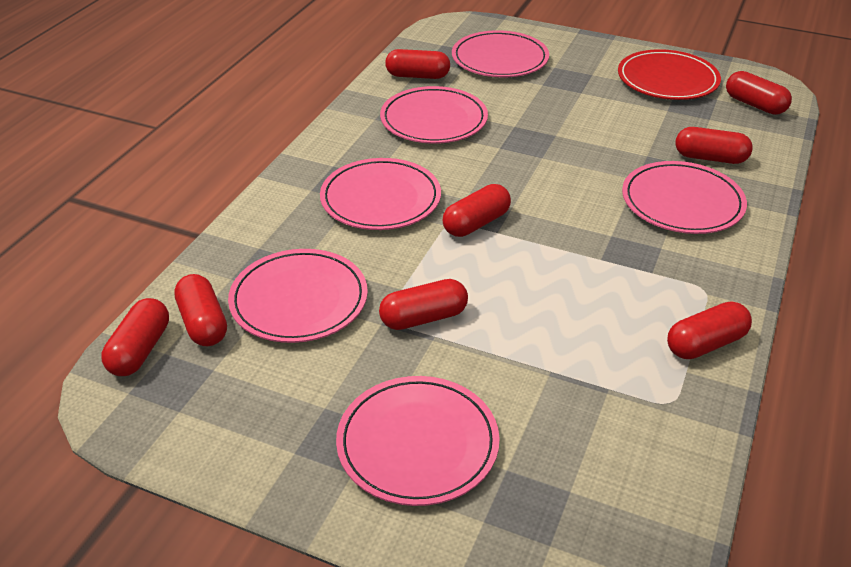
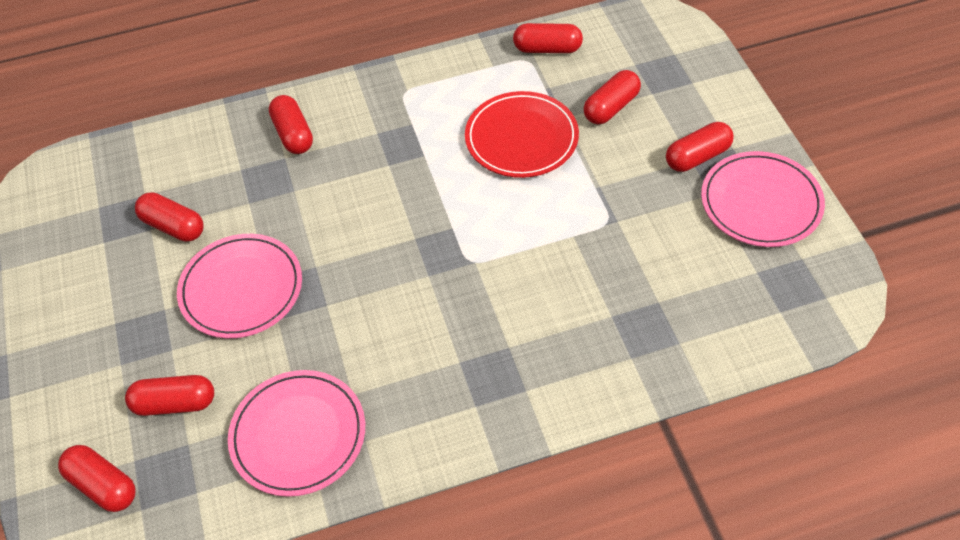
pink plate: 6 -> 3
red capsule: 8 -> 7

